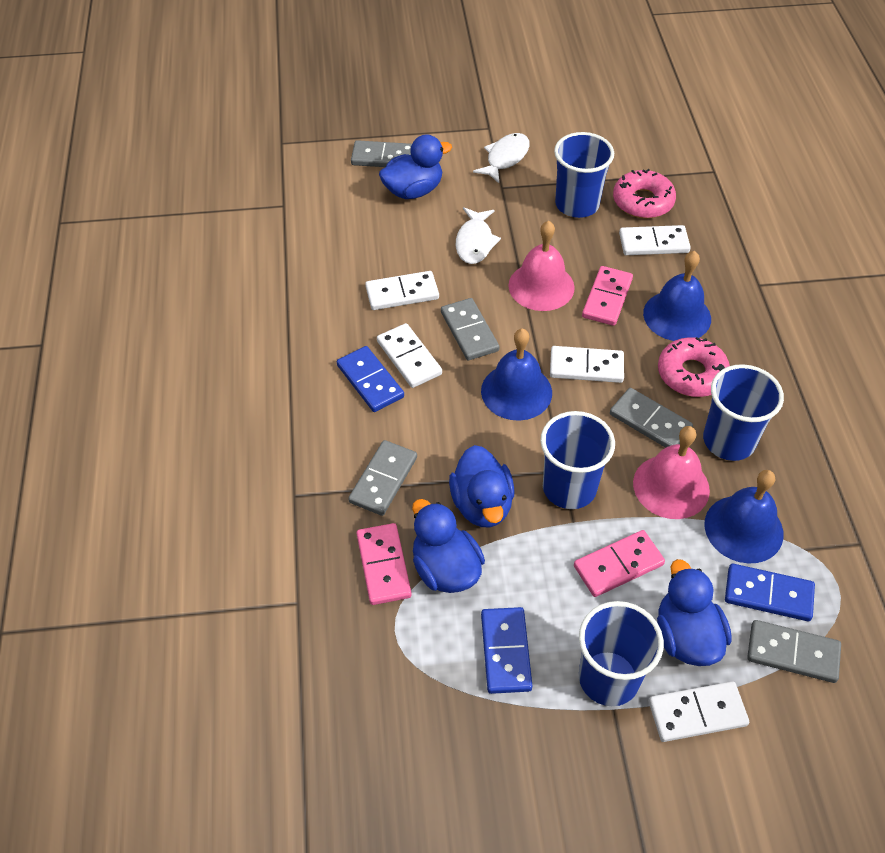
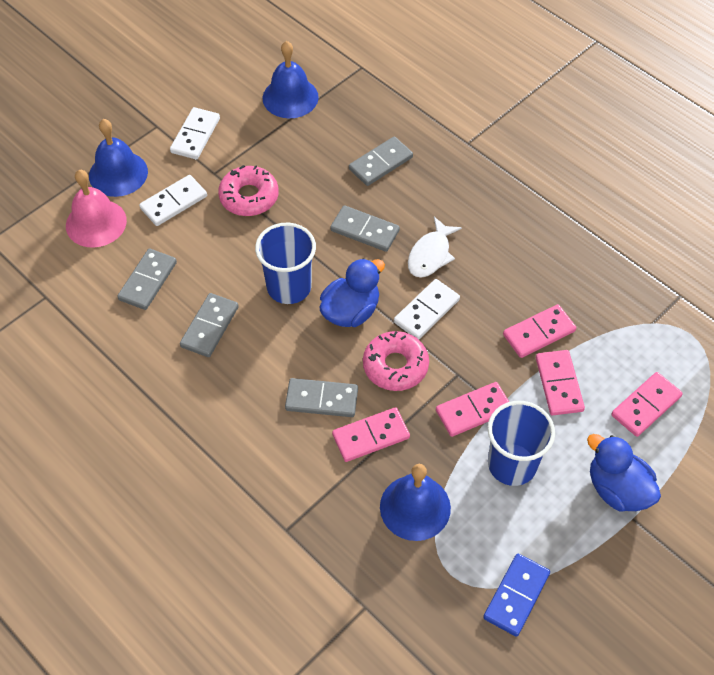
blue cup: 4 -> 2
blue domino: 3 -> 1
blue duck: 4 -> 2
pink bell: 2 -> 1
pink domino: 3 -> 5
white domino: 5 -> 3
white fish: 2 -> 1

